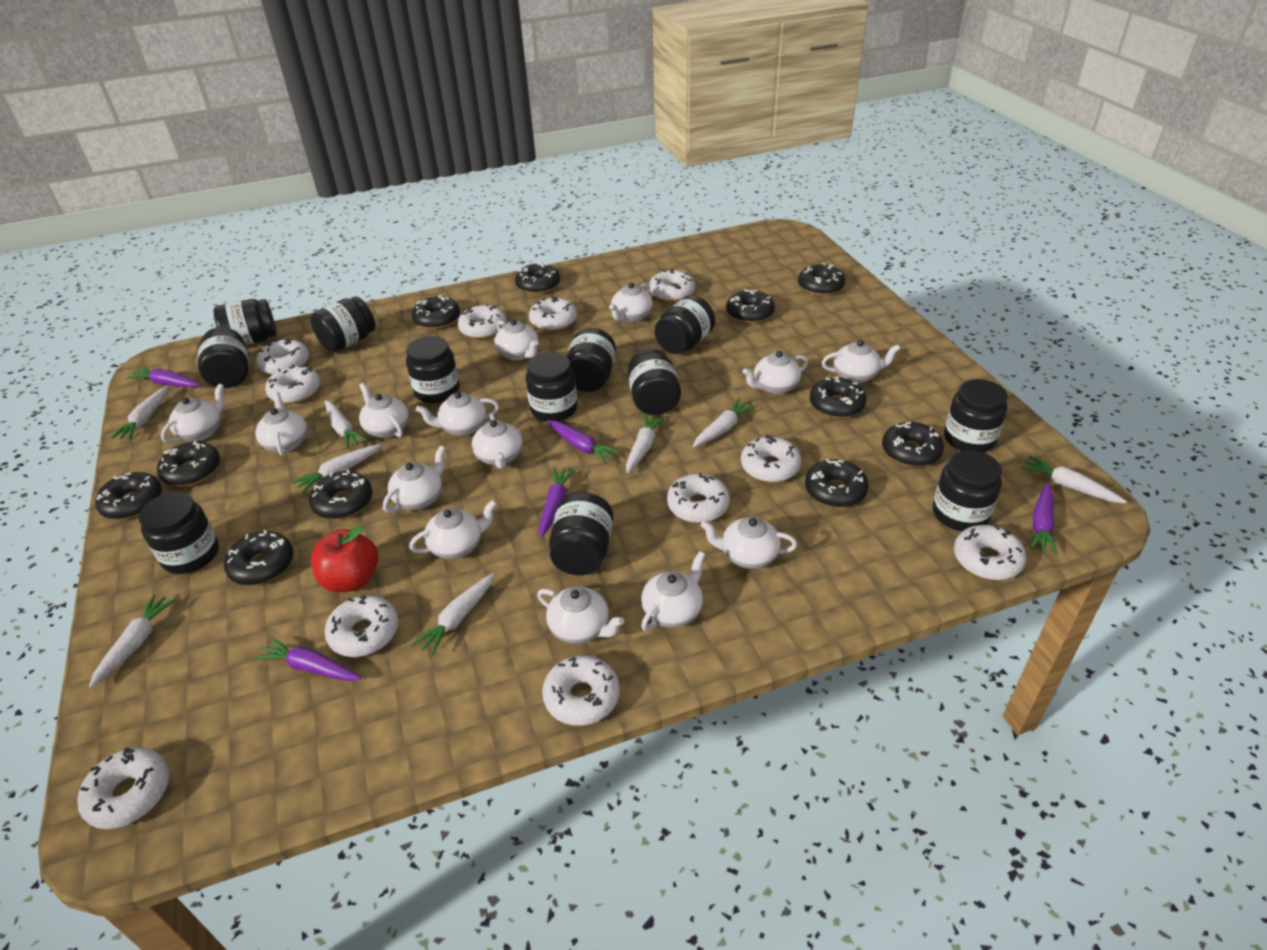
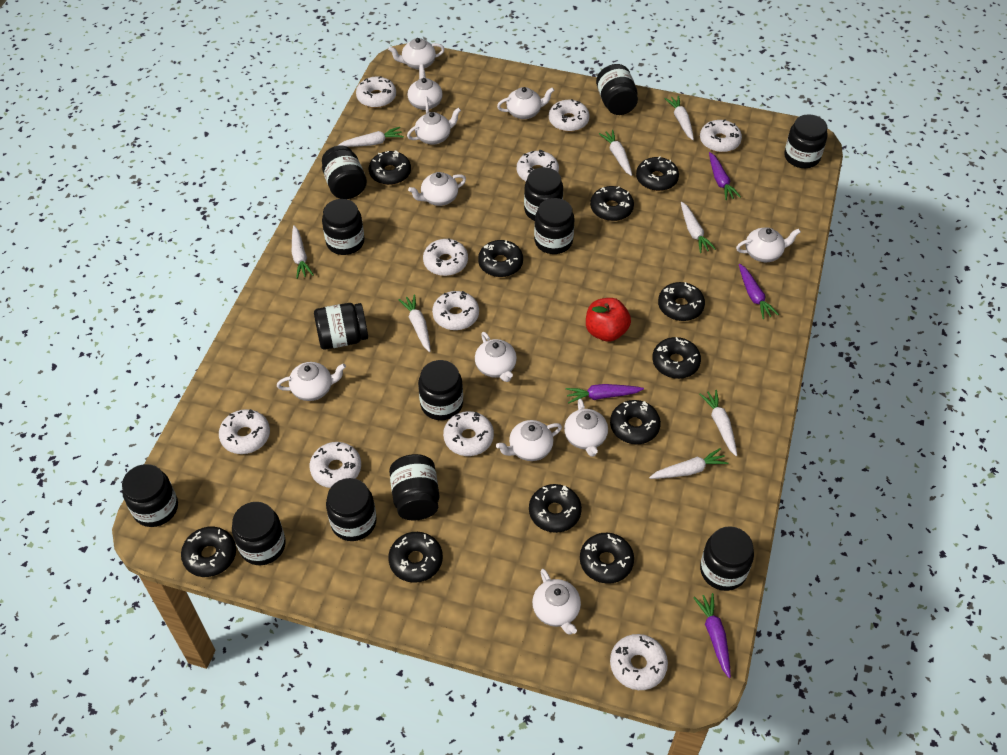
black jar: 12 -> 13
purple carrot: 5 -> 4
white donut: 11 -> 10
white teapot: 14 -> 11

